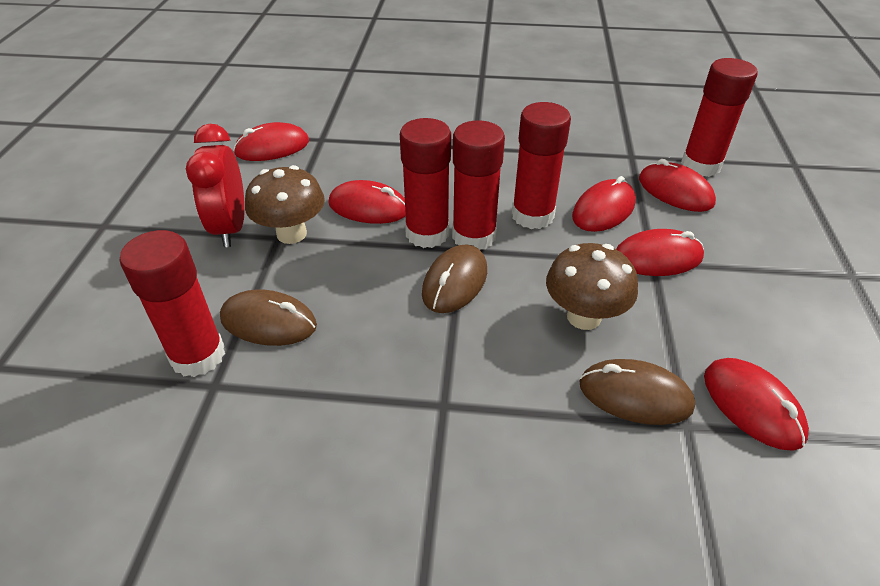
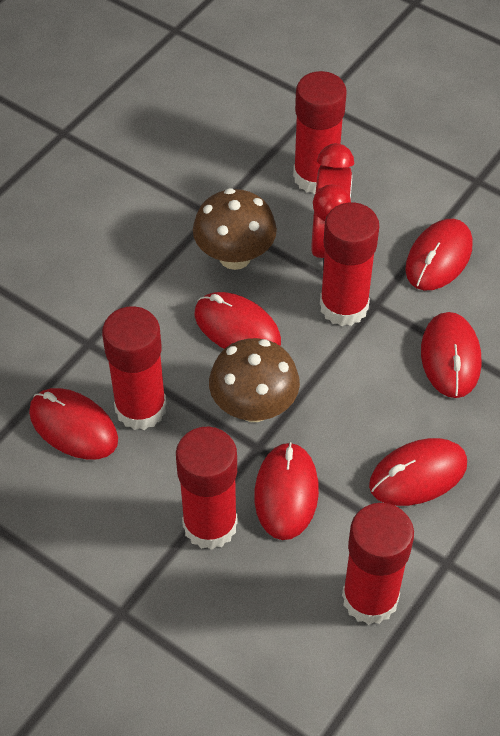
brown mouse: 3 -> 0

